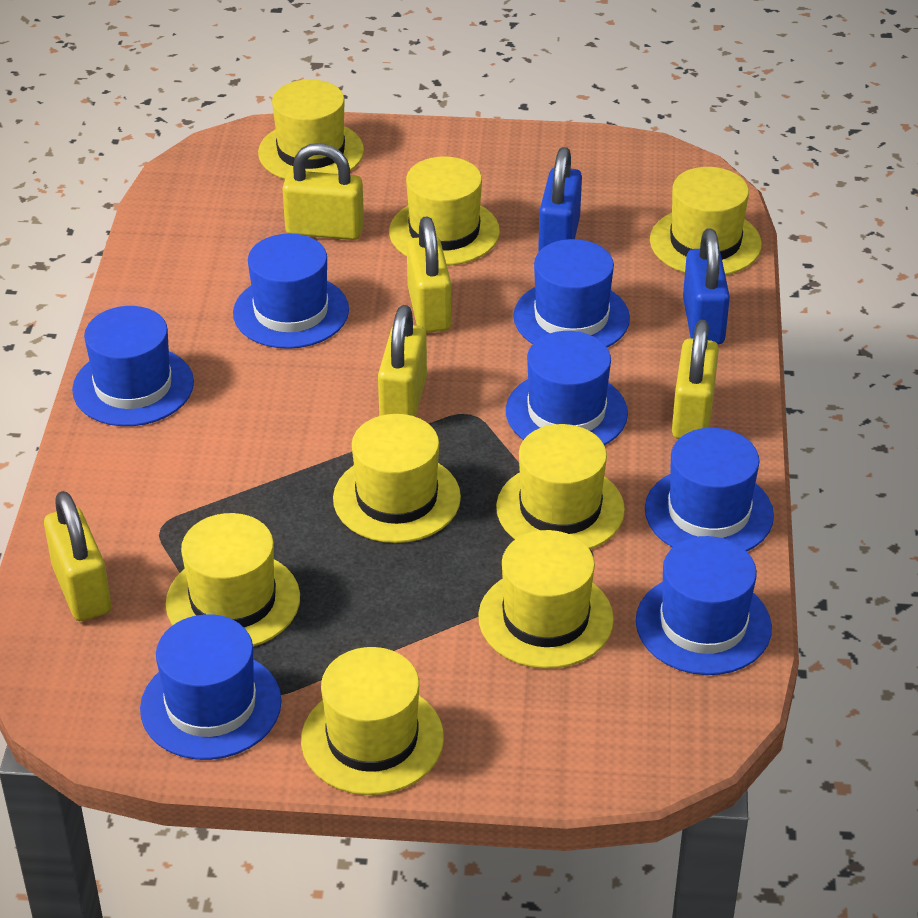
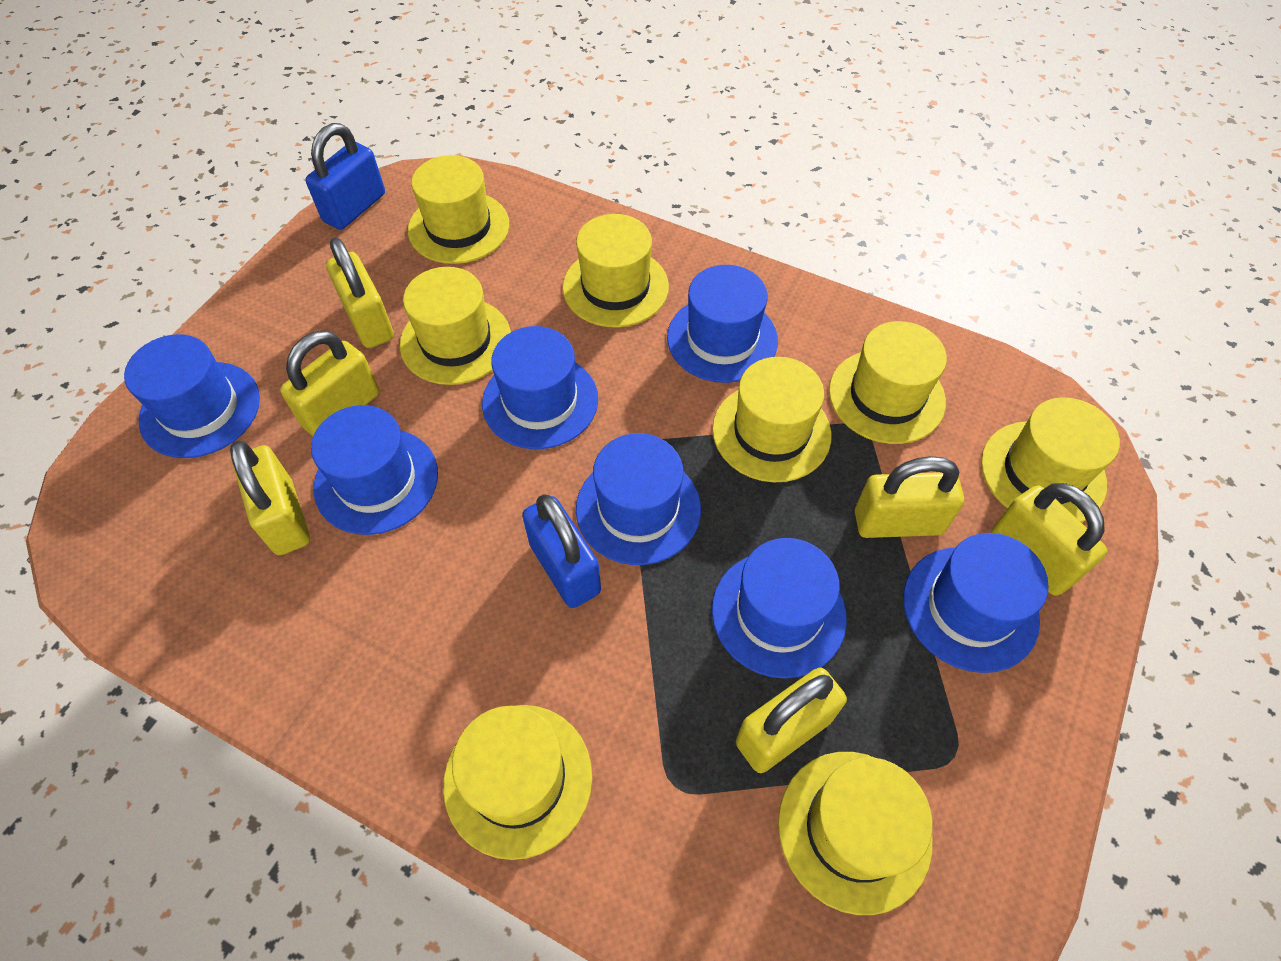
yellow padlock: 5 -> 6

